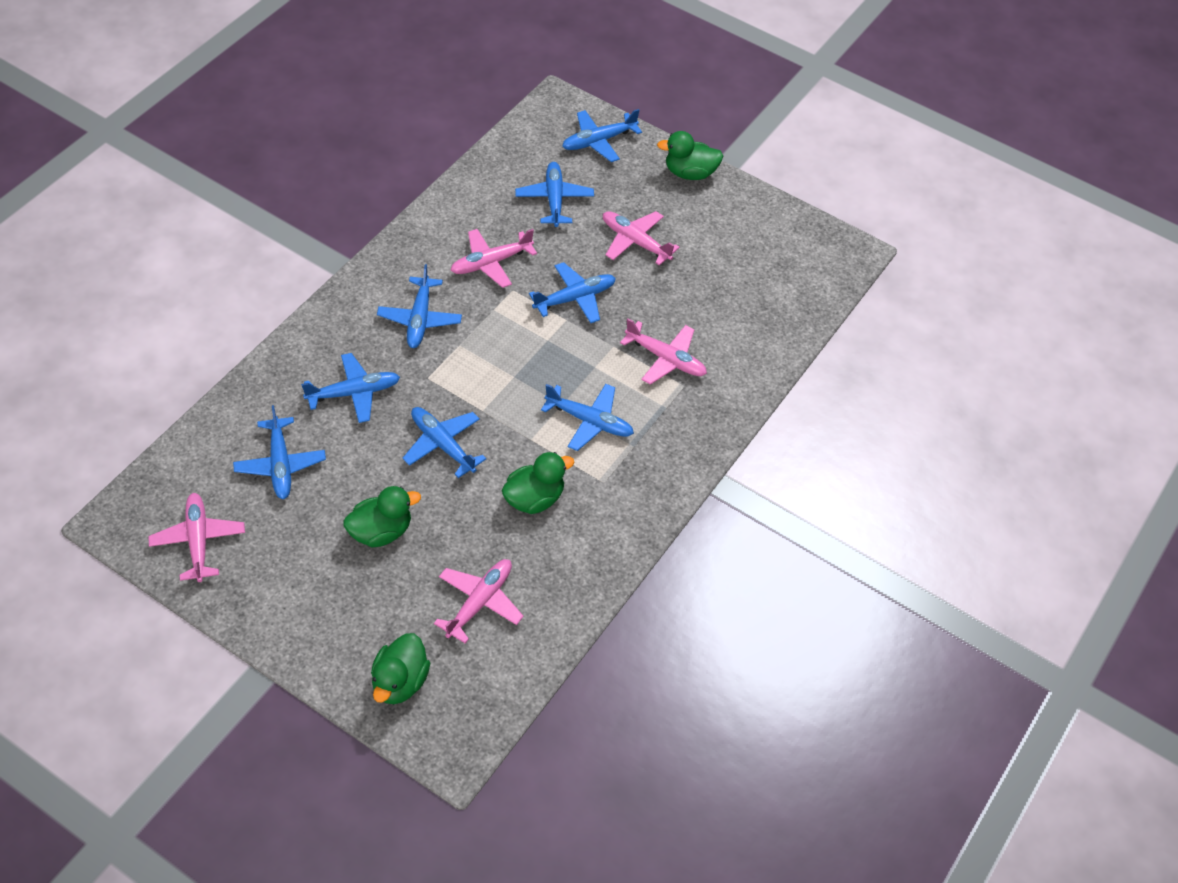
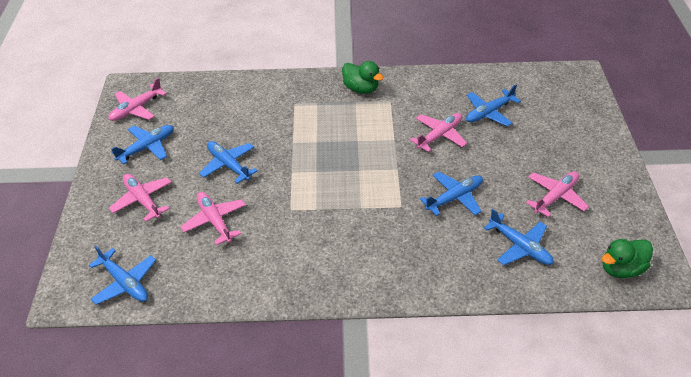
blue plane: 8 -> 6
green duck: 4 -> 2

